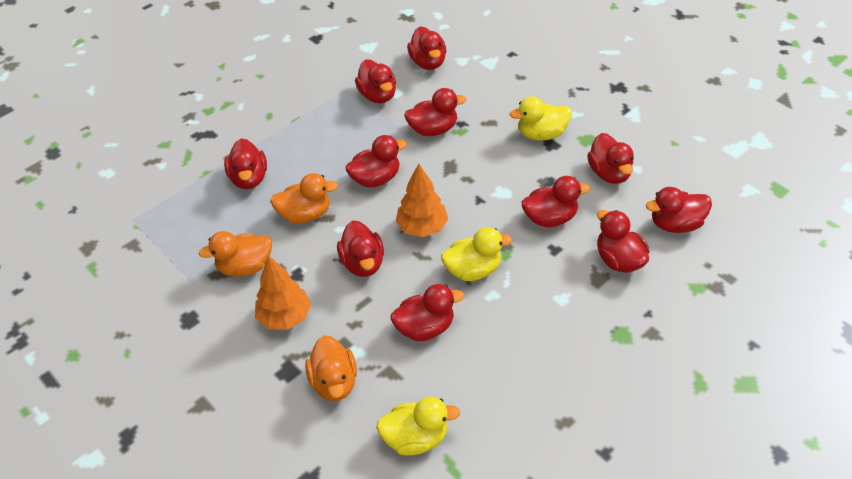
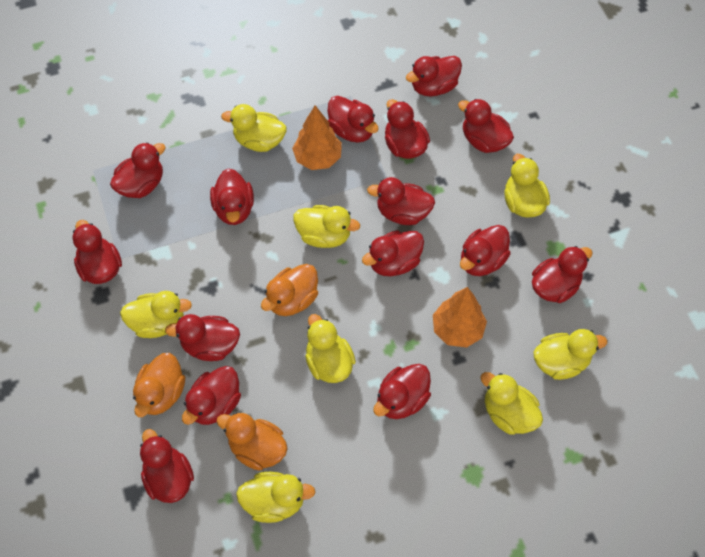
red duck: 11 -> 15
yellow duck: 3 -> 8

